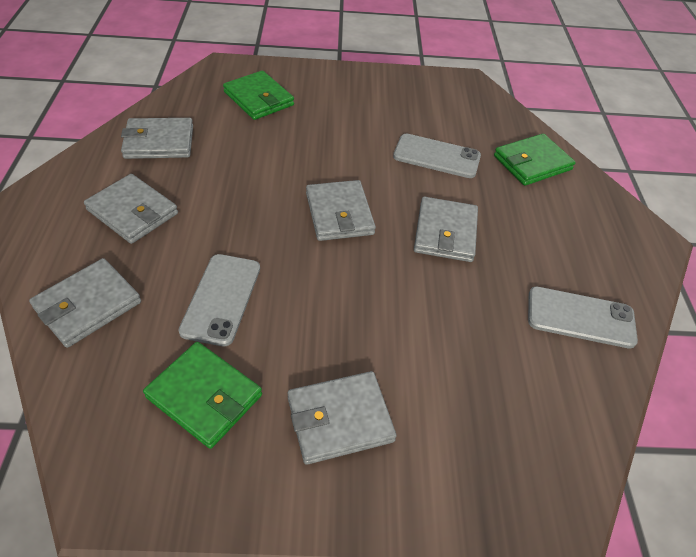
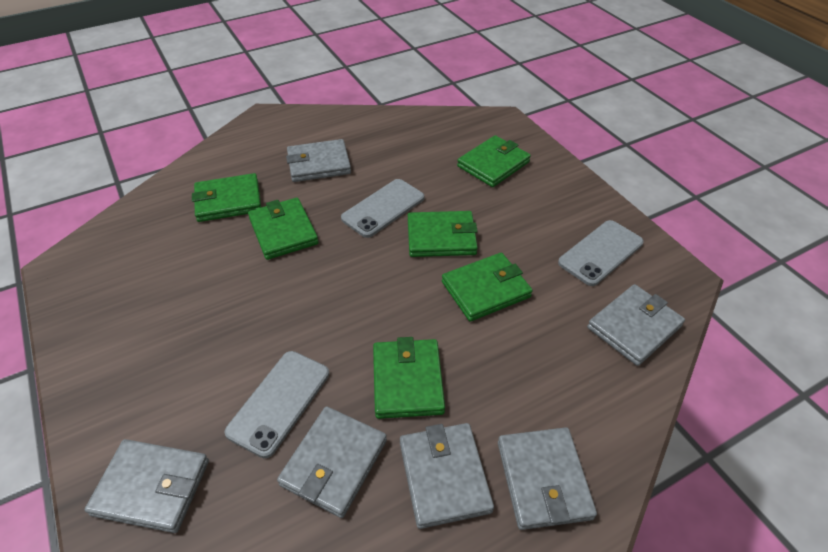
green wallet: 3 -> 6

